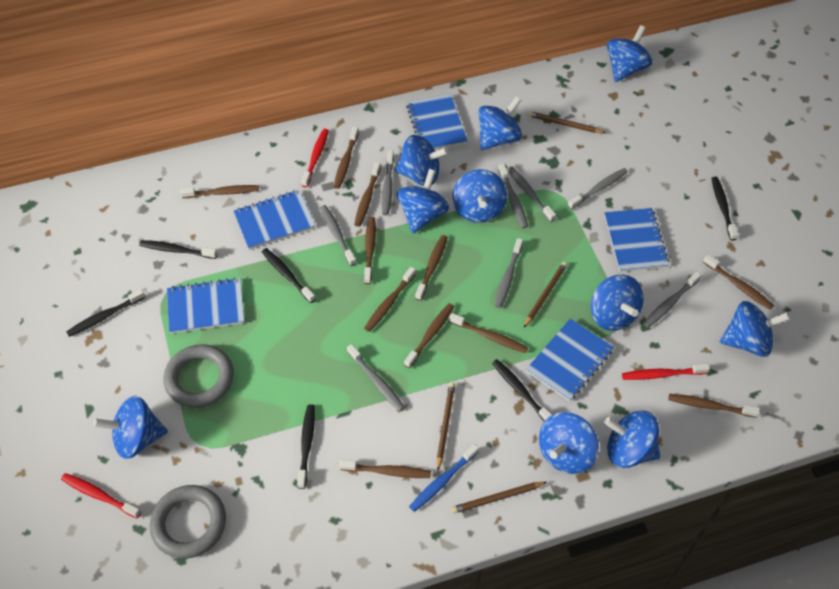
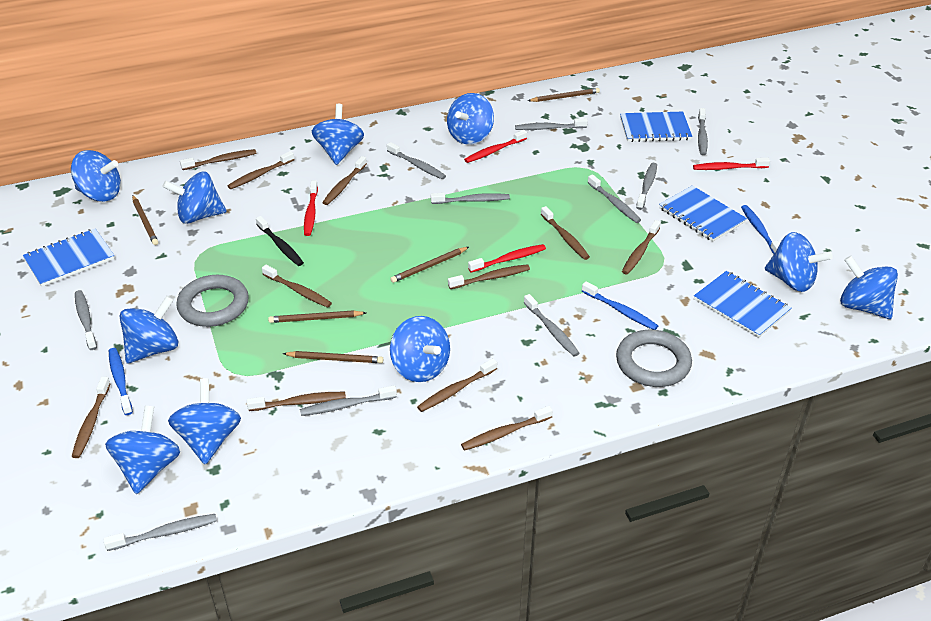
black toothbrush: 6 -> 1
blue notebook: 5 -> 4
blue toothbrush: 1 -> 3
brown pencil: 4 -> 5
grey toothbrush: 8 -> 10
red toothbrush: 3 -> 4

